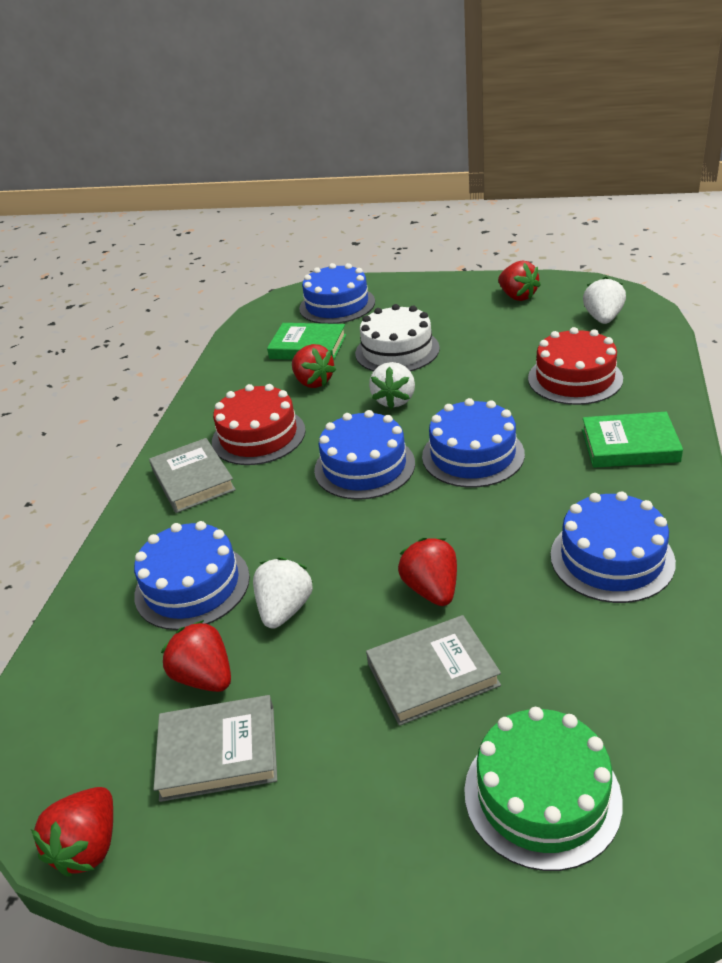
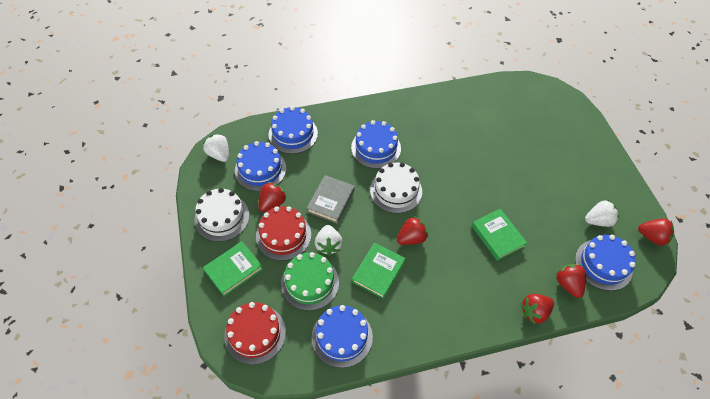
green book: 2 -> 3
grey book: 3 -> 1
white cake: 1 -> 2

